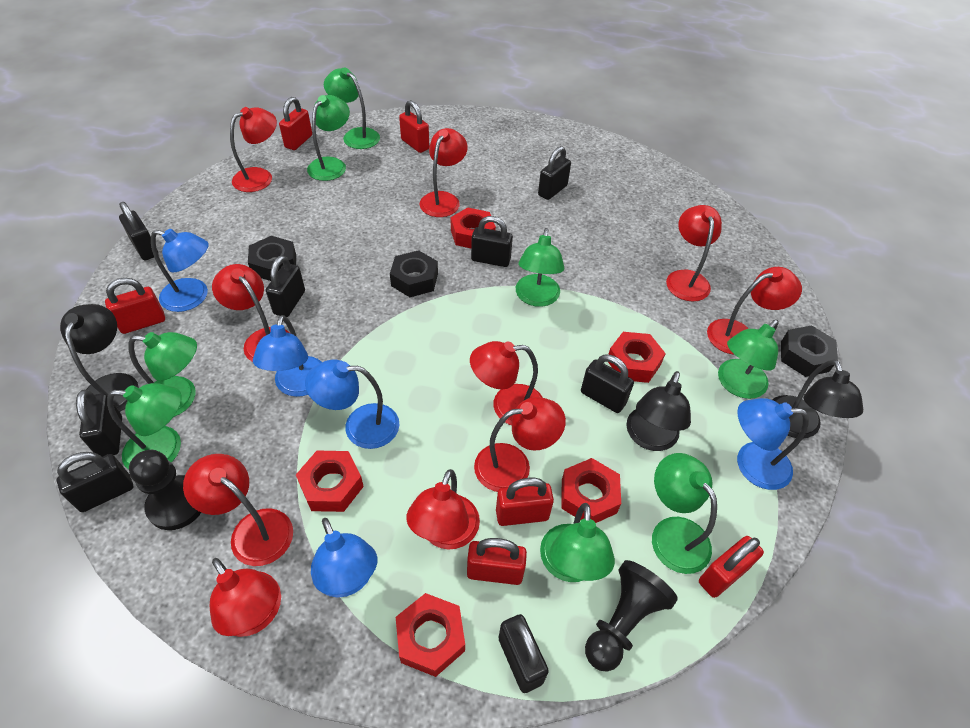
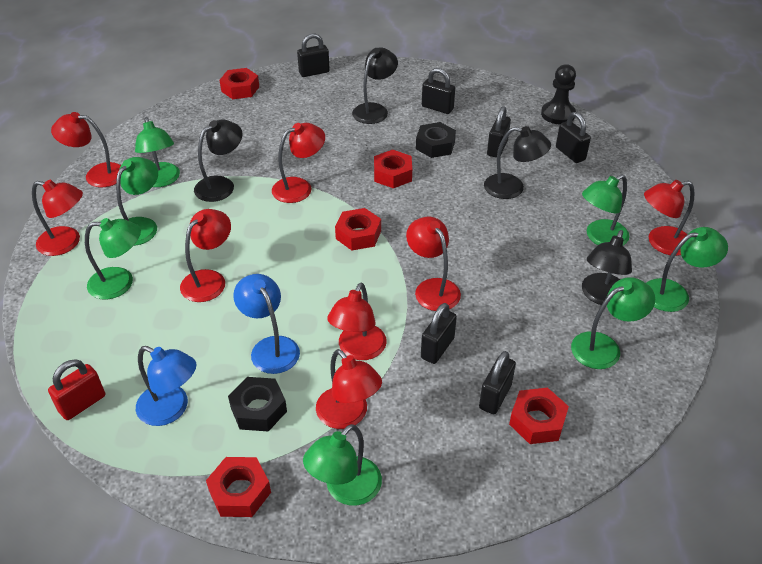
black lamp: 3 -> 4
black nut: 3 -> 2
black padlock: 8 -> 6
black pawn: 2 -> 1
blue lamp: 5 -> 2
green lamp: 8 -> 7
red lamp: 10 -> 8
red padlock: 6 -> 1

